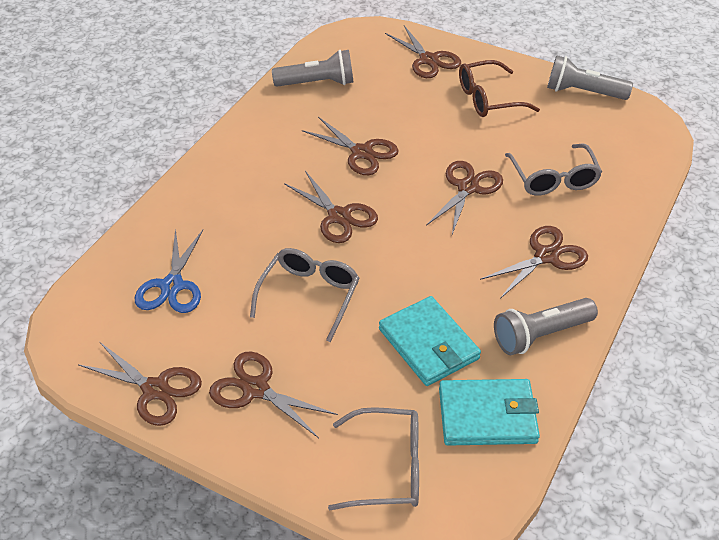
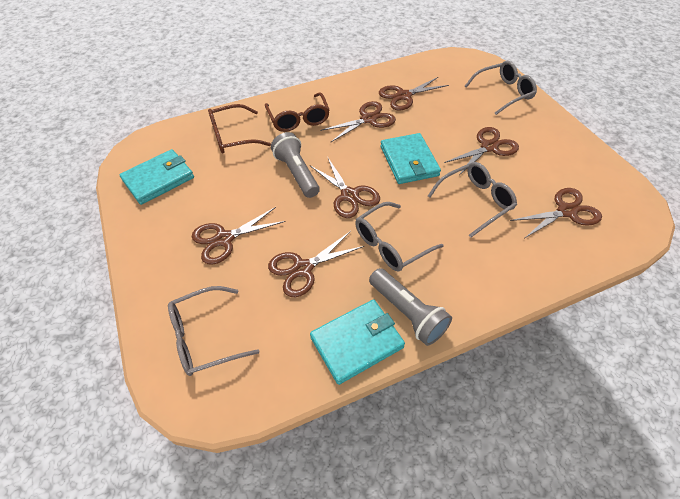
blue scissors: 1 -> 0
brown glasses: 1 -> 2
grey flashlight: 3 -> 2
grey glasses: 3 -> 4
turquoise wallet: 2 -> 3

